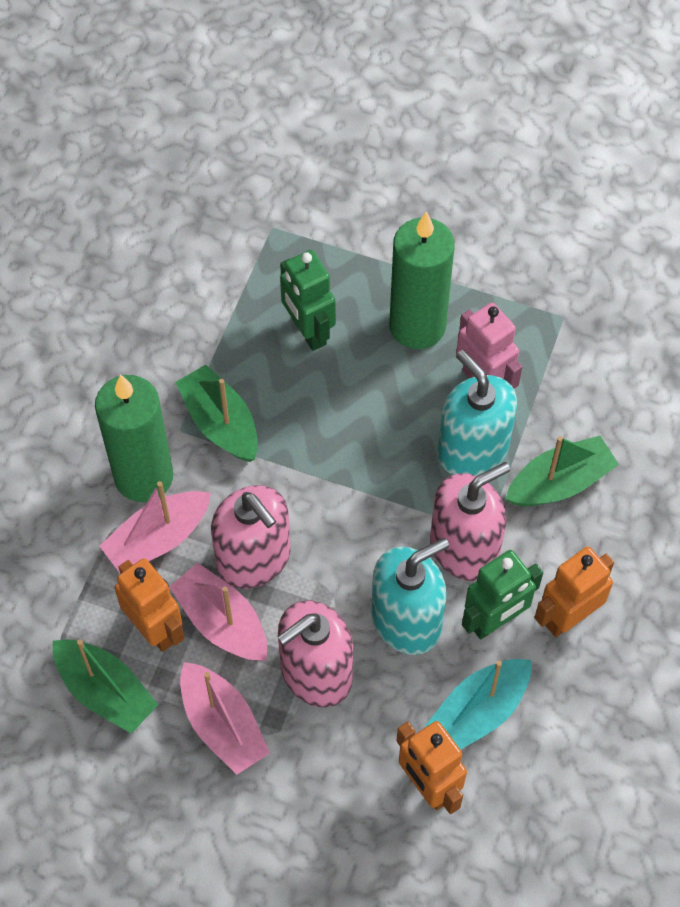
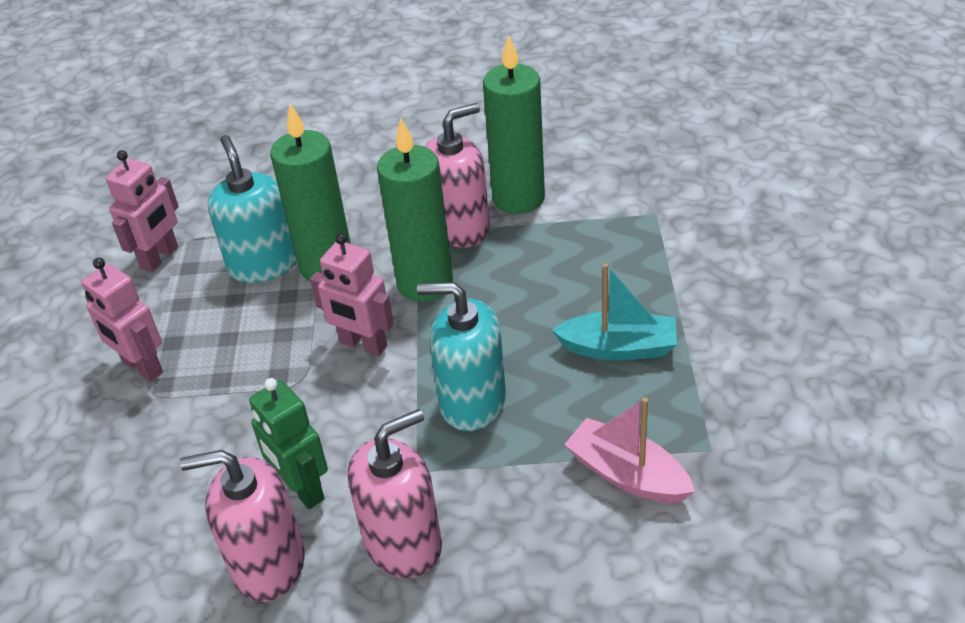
green boat: 3 -> 0
green candle: 2 -> 3
green robot: 2 -> 1
orange robot: 3 -> 0
pink boat: 3 -> 1
pink robot: 1 -> 3

